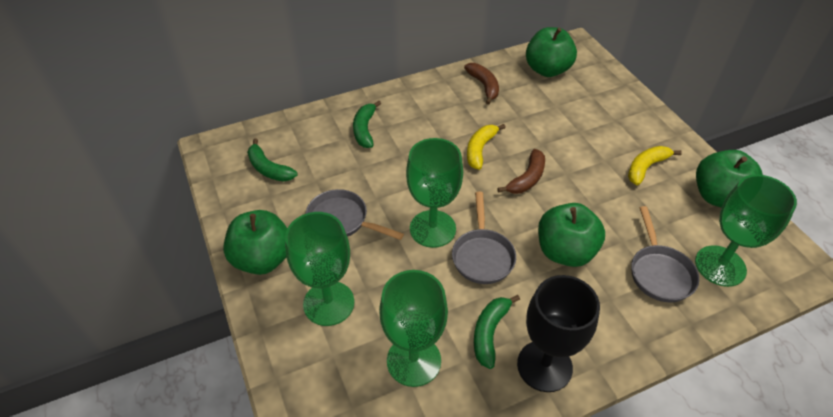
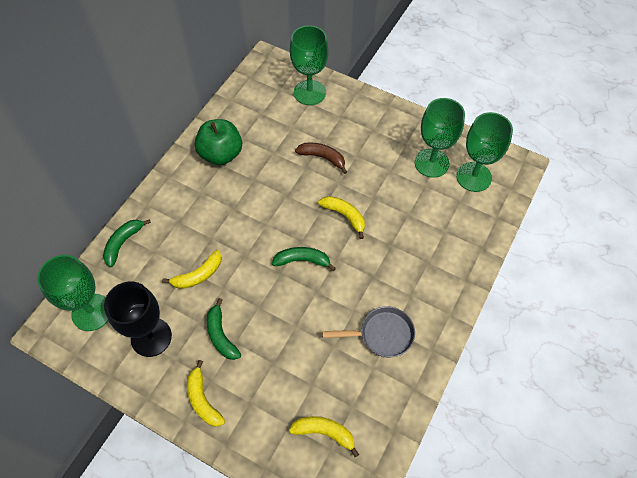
brown banana: 2 -> 1
green apple: 4 -> 1
grey pan: 3 -> 1
yellow banana: 2 -> 4

